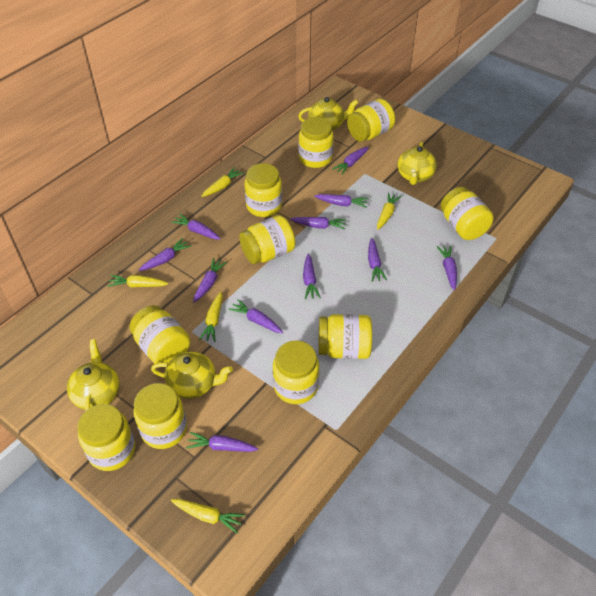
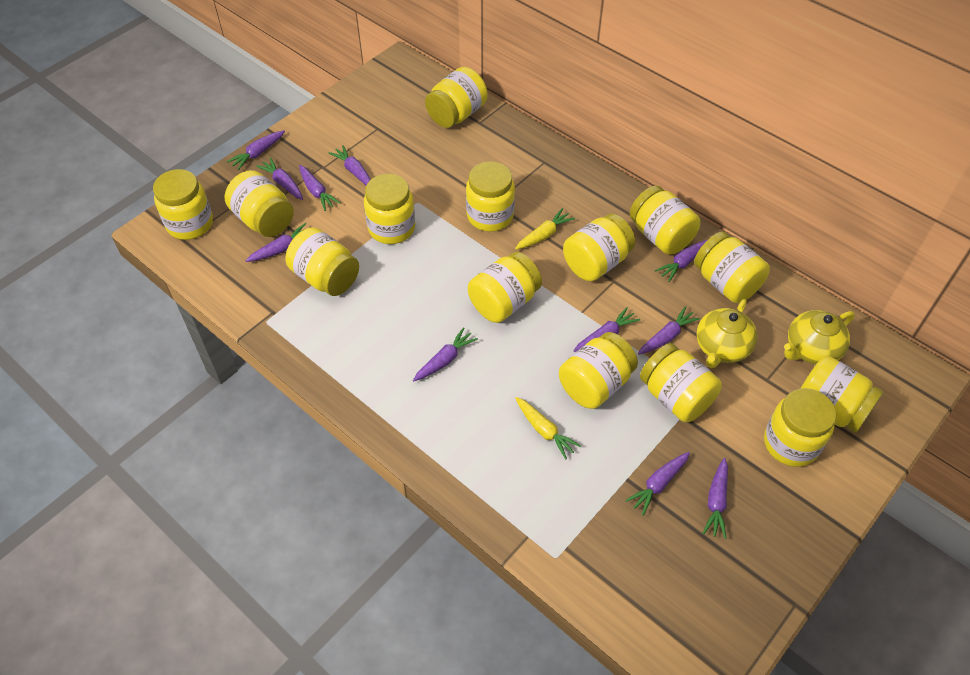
yellow carrot: 5 -> 2
yellow jar: 10 -> 14
yellow teapot: 4 -> 2

